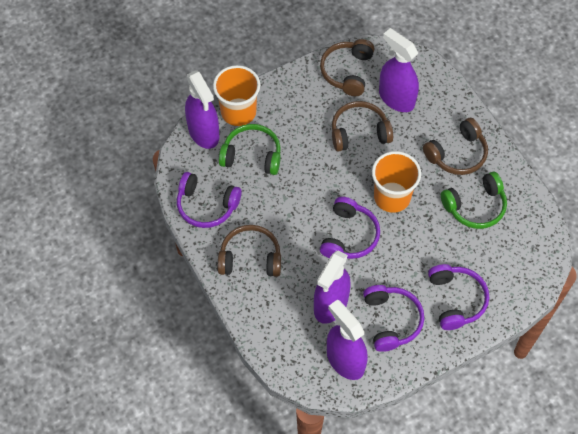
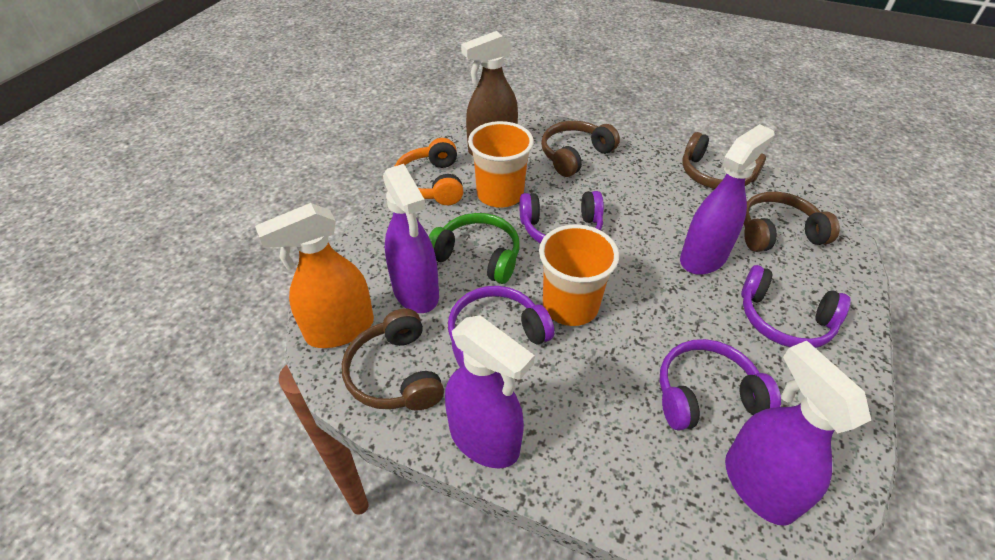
brown spray bottle: 0 -> 1
green headphones: 2 -> 1
orange headphones: 0 -> 1
orange spray bottle: 0 -> 1

